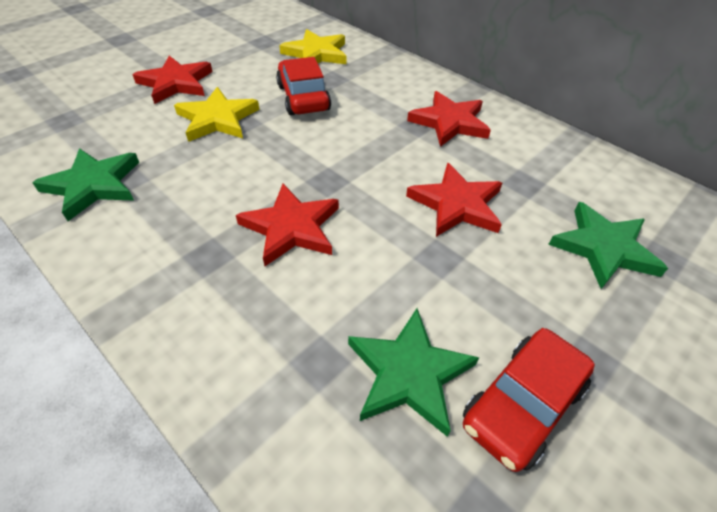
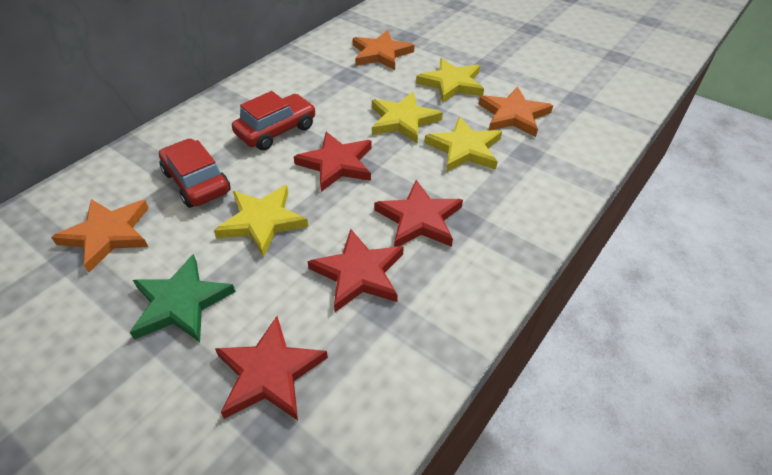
green star: 3 -> 1
orange star: 0 -> 3
yellow star: 2 -> 4

